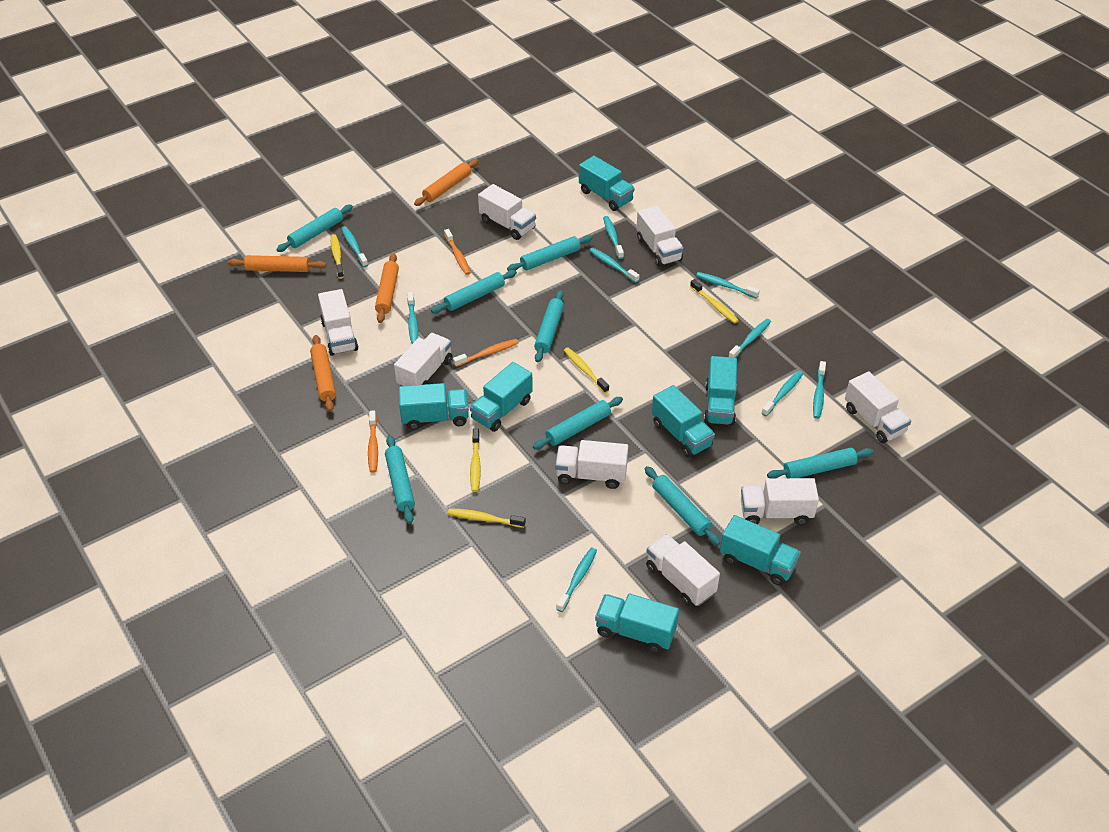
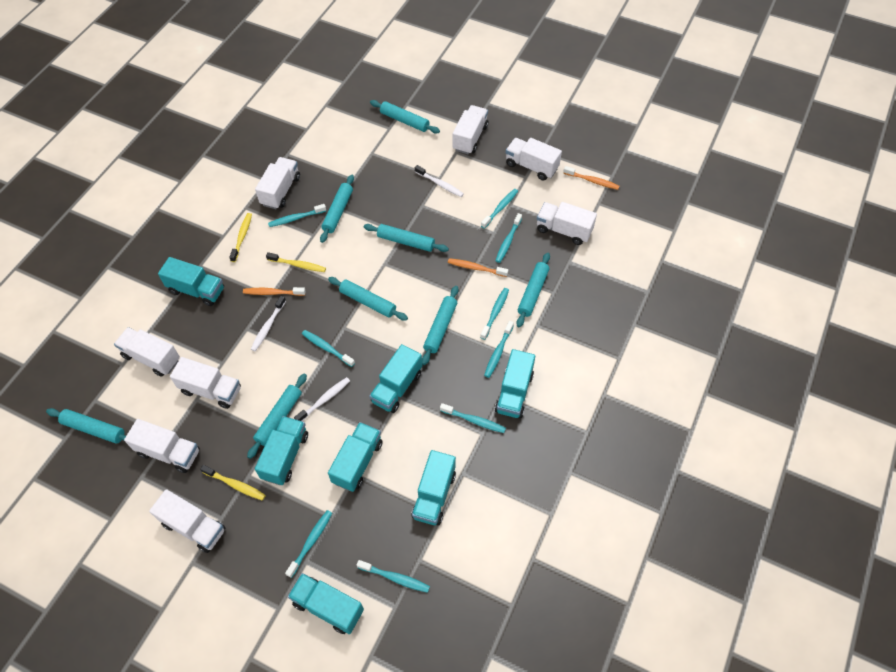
orange rolling pin: 4 -> 0
white toothbrush: 0 -> 3
yellow toothbrush: 5 -> 3

